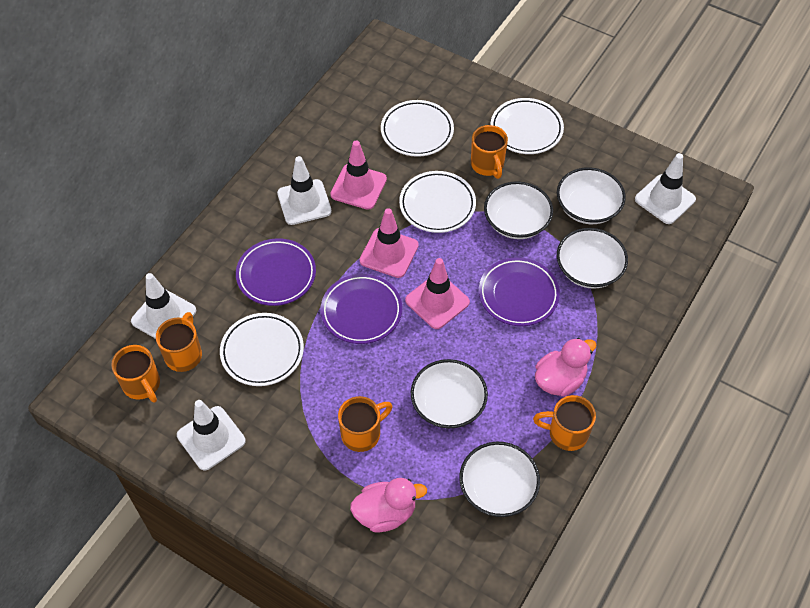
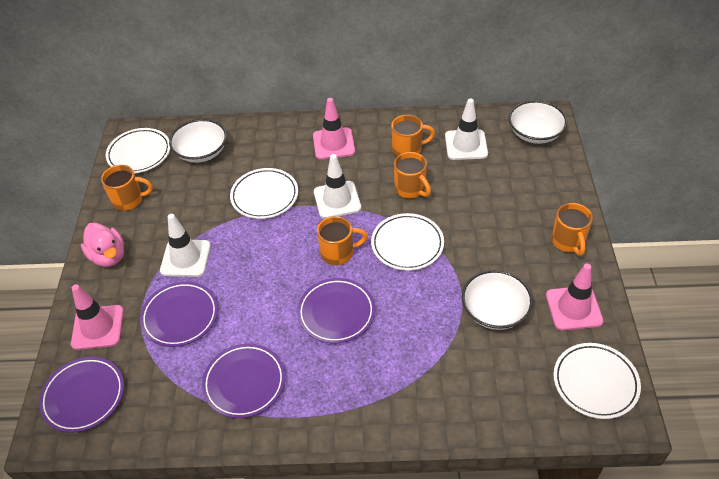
pink duck: 2 -> 1
purple plate: 3 -> 4
white bowl: 5 -> 3
white traffic cone: 4 -> 3

